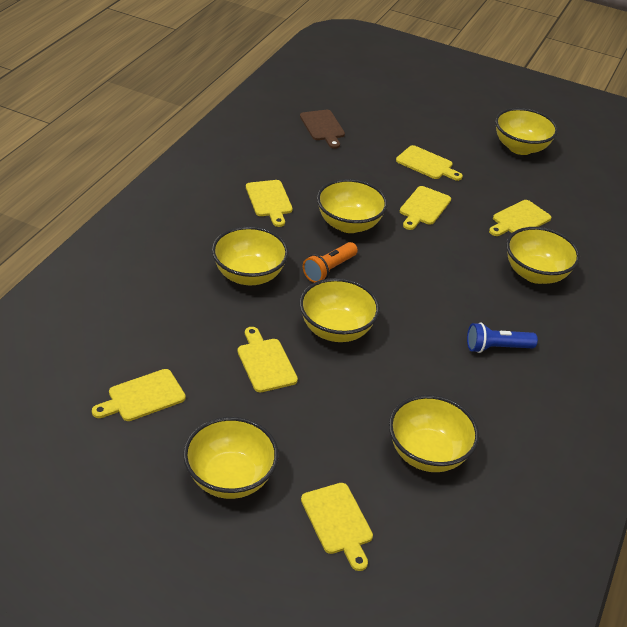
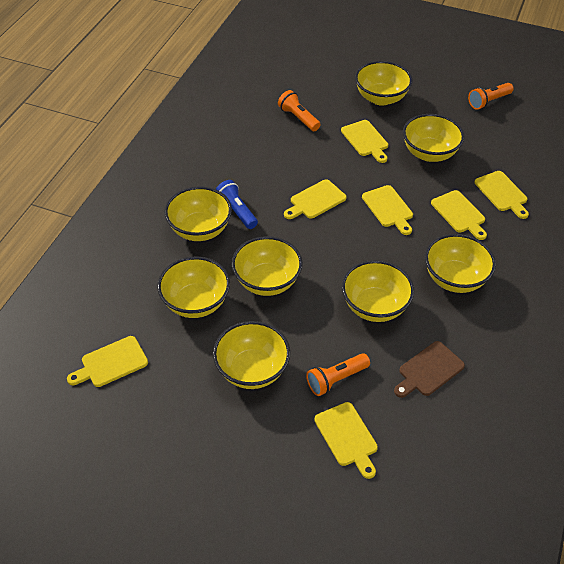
orange flashlight: 1 -> 3
yellow bowl: 7 -> 8

